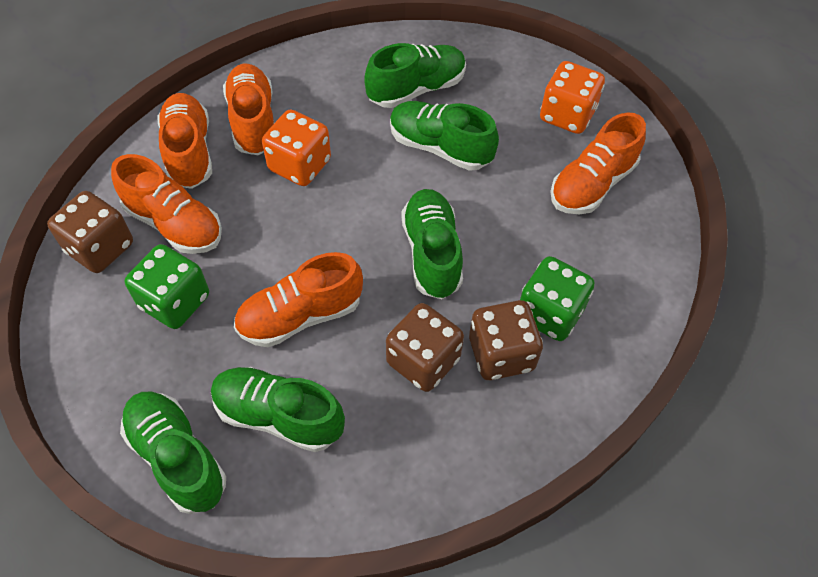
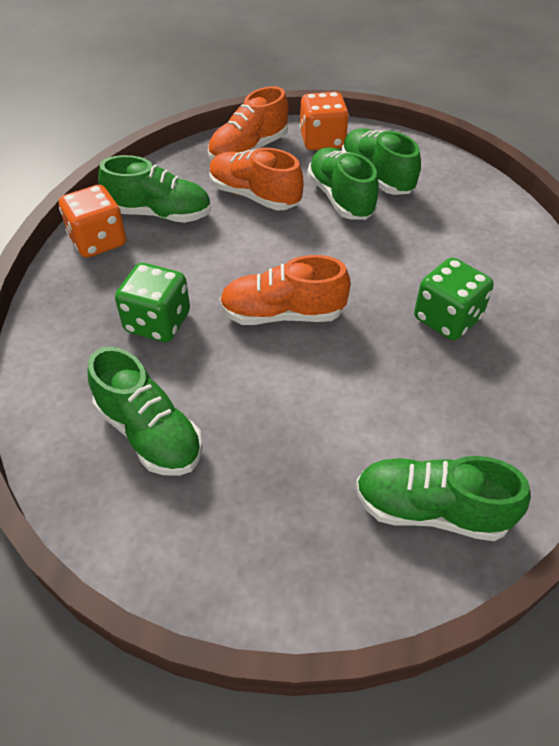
brown dice: 3 -> 0
orange shoe: 5 -> 3

